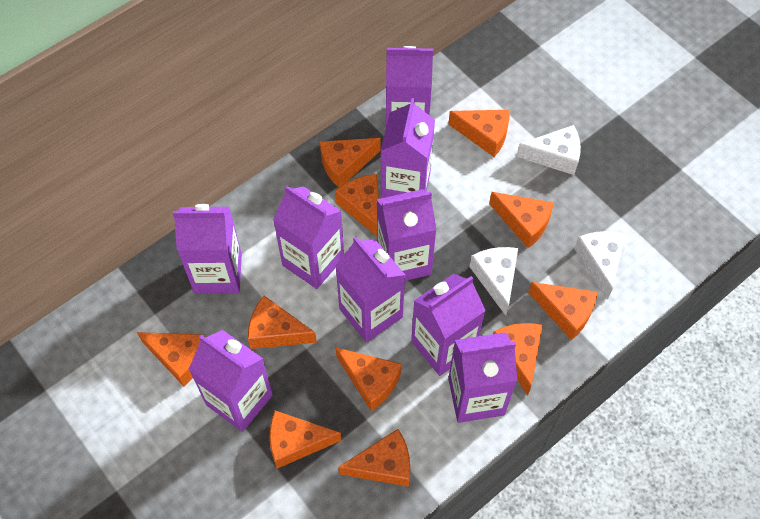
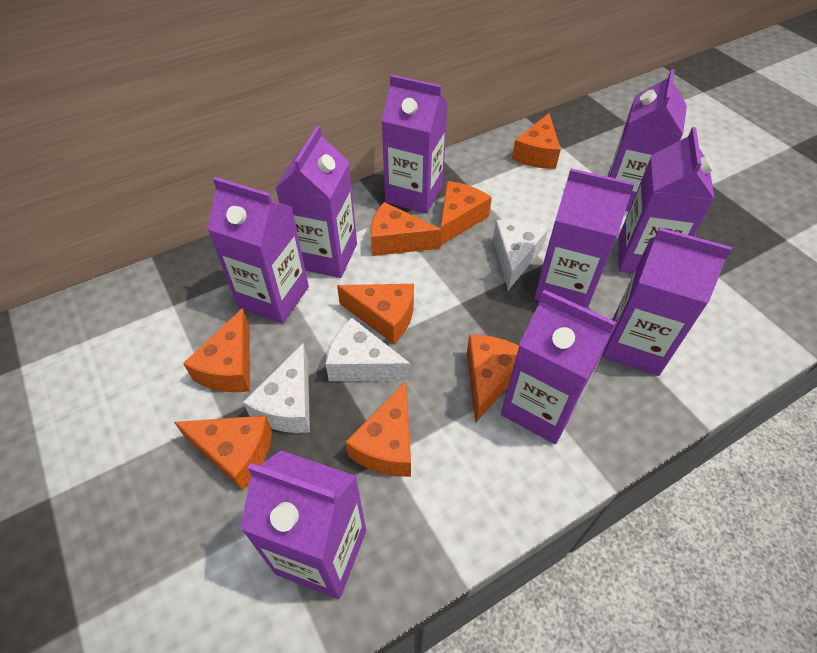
orange cheese: 11 -> 8

